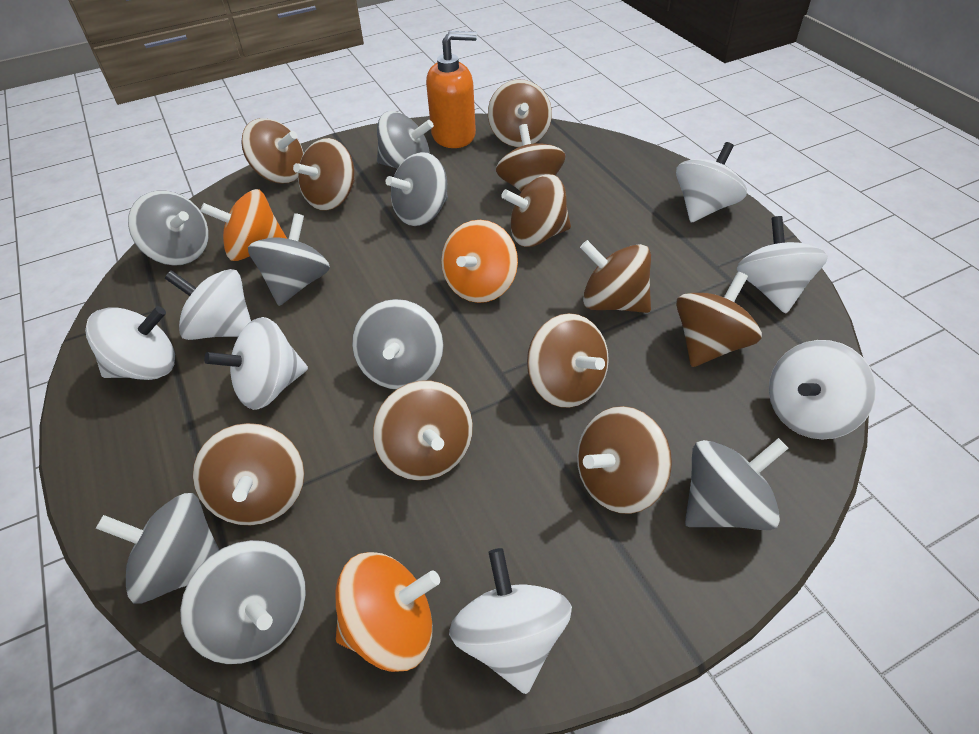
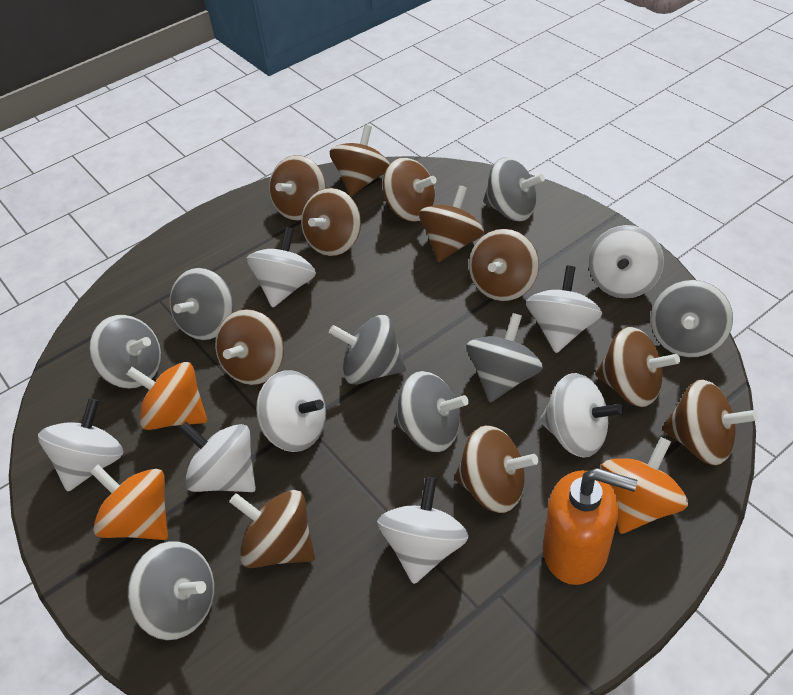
white spinning top: 7 -> 8

